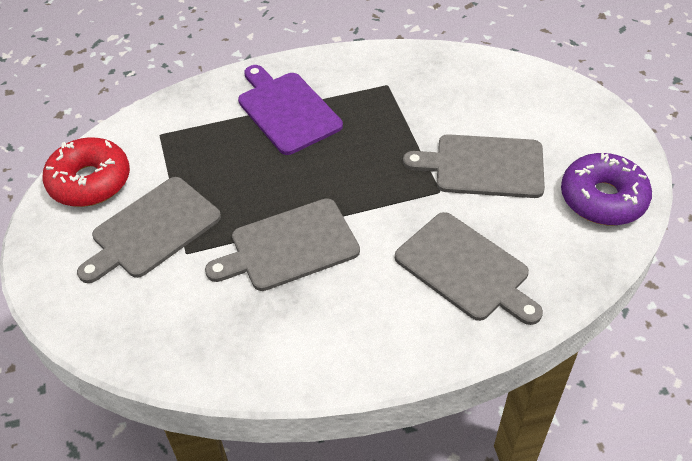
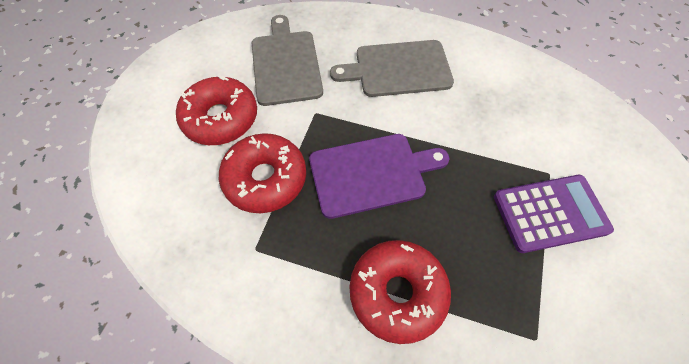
grey cutting board: 4 -> 2
purple calculator: 0 -> 1
purple donut: 1 -> 0
red donut: 1 -> 3

